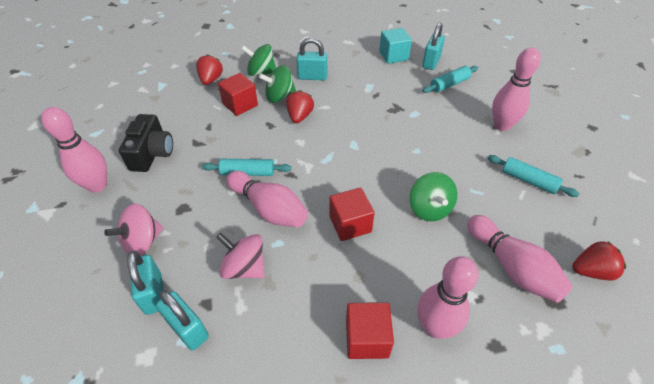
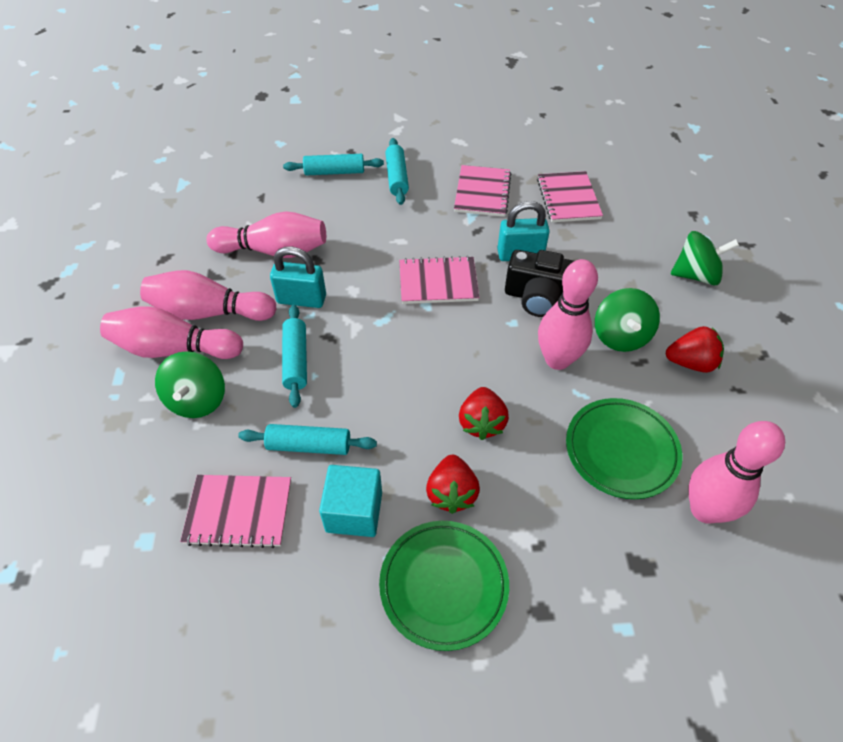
green plate: 0 -> 2
pink notebook: 0 -> 4
pink spinning top: 2 -> 0
red cube: 3 -> 0
turquoise padlock: 4 -> 2
turquoise rolling pin: 3 -> 4

